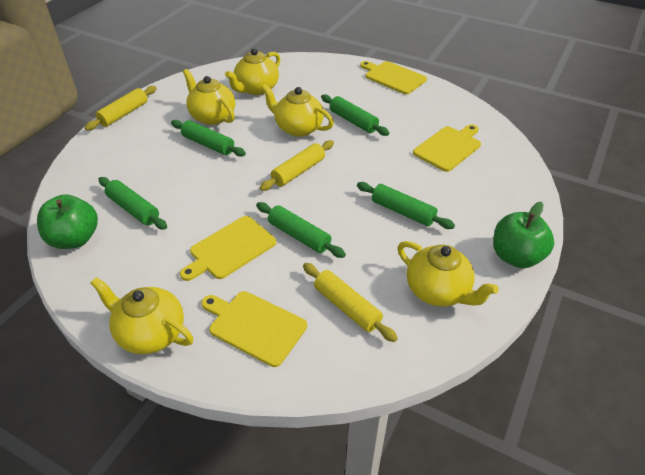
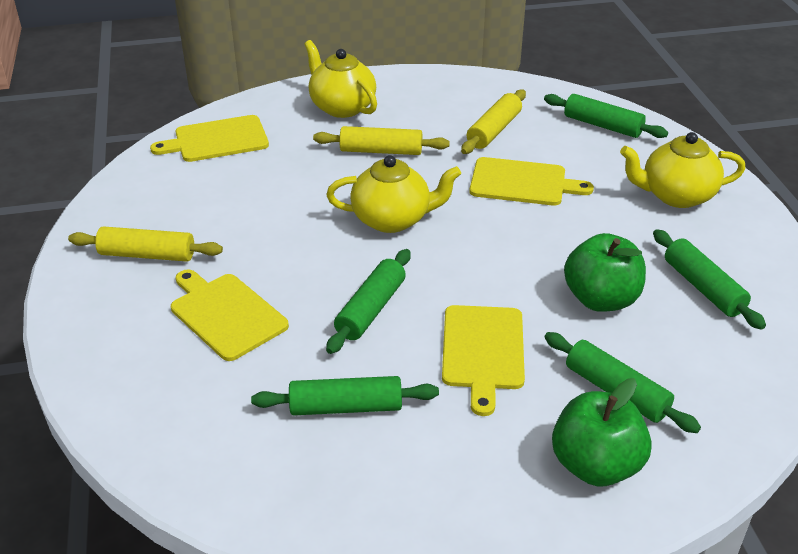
yellow teapot: 5 -> 3

